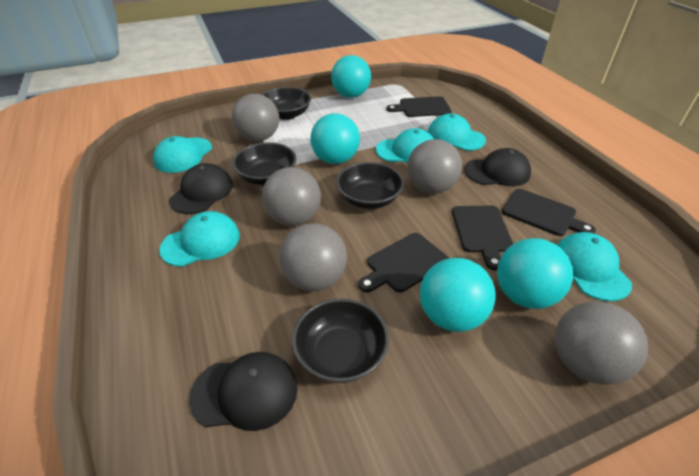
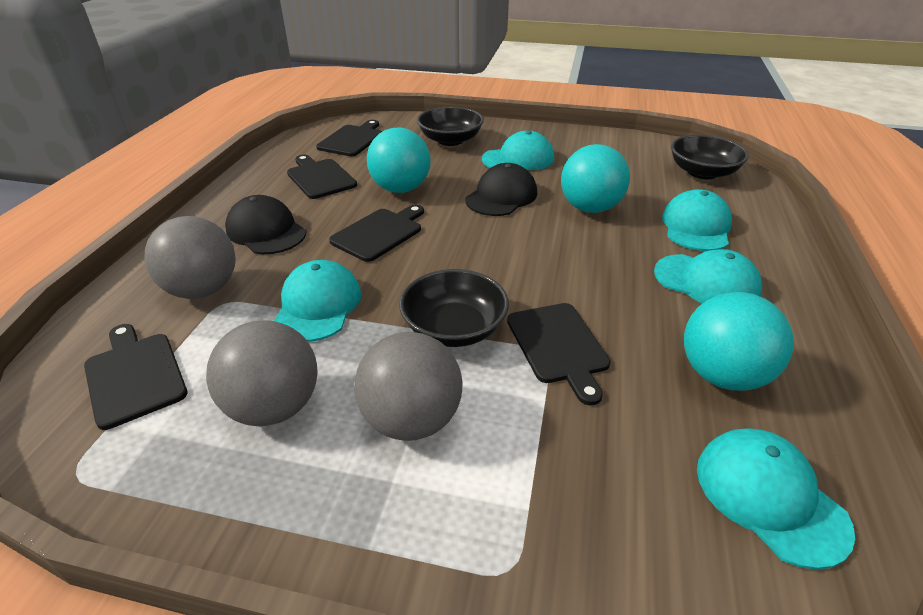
black bowl: 4 -> 3
black cap: 3 -> 2
black cutting board: 4 -> 5
grey ball: 5 -> 3
turquoise ball: 4 -> 3

